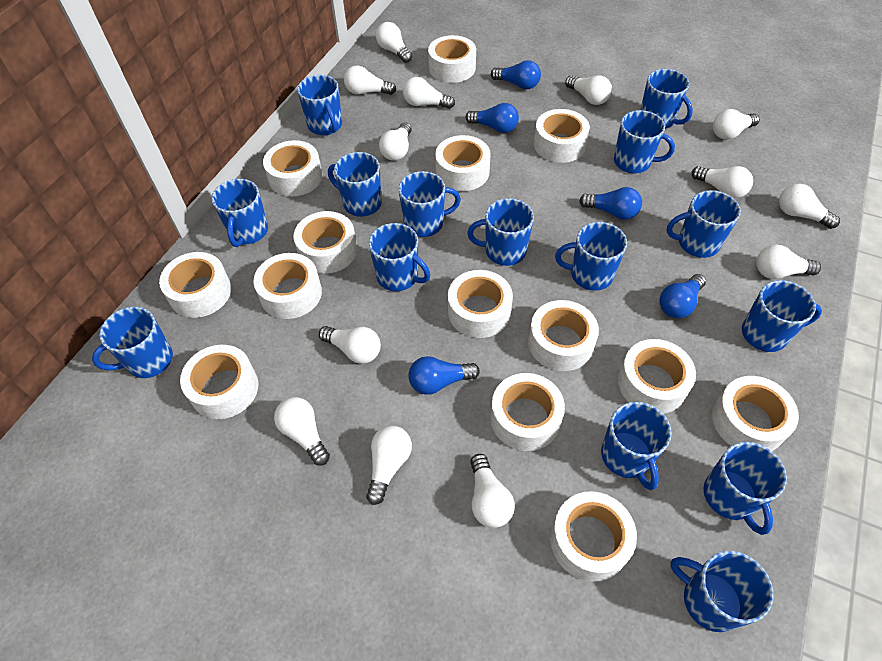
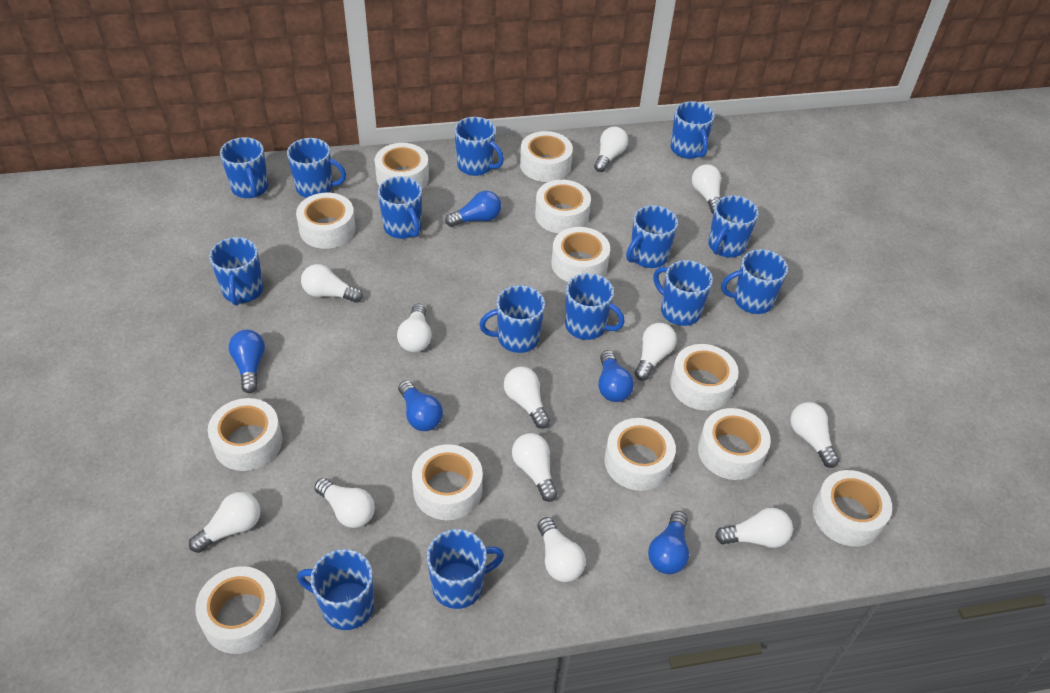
blue mug: 15 -> 14
white light bulb: 13 -> 12
white tape: 14 -> 12

